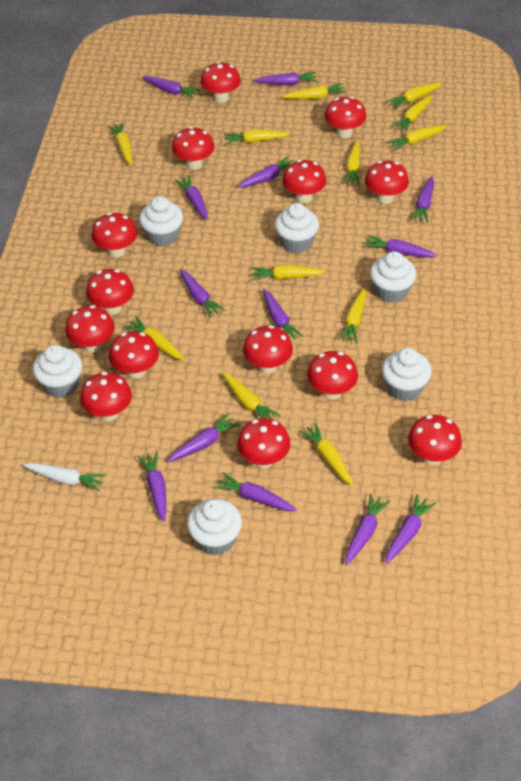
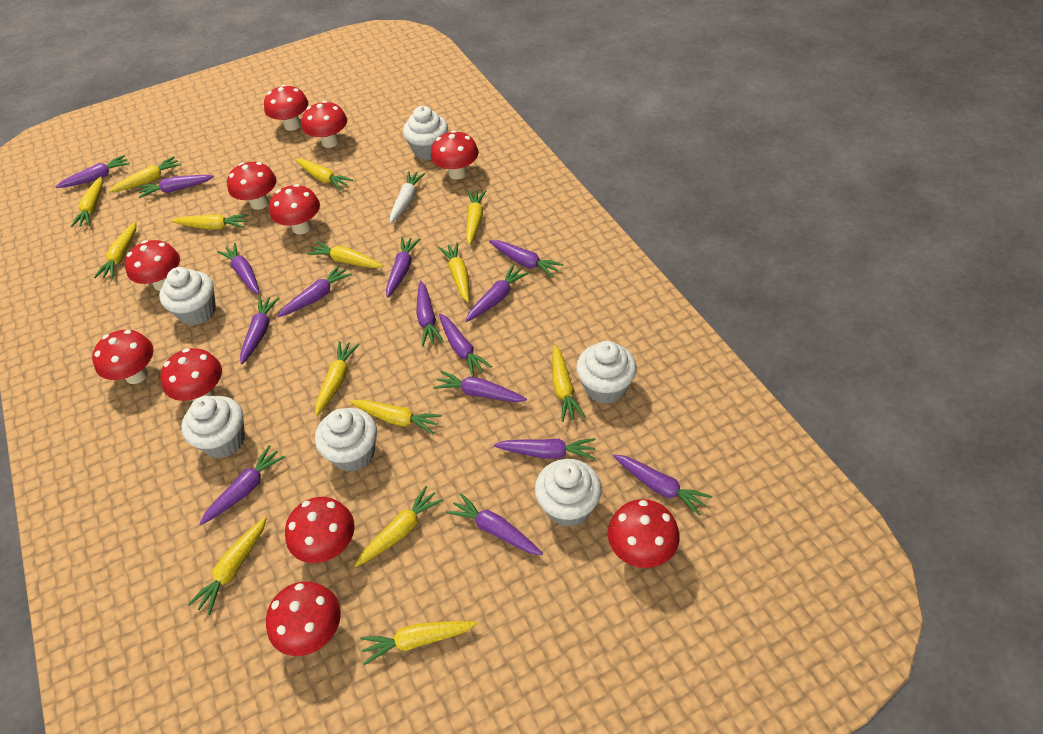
purple carrot: 13 -> 15
red mushroom: 14 -> 11
yellow carrot: 12 -> 14

